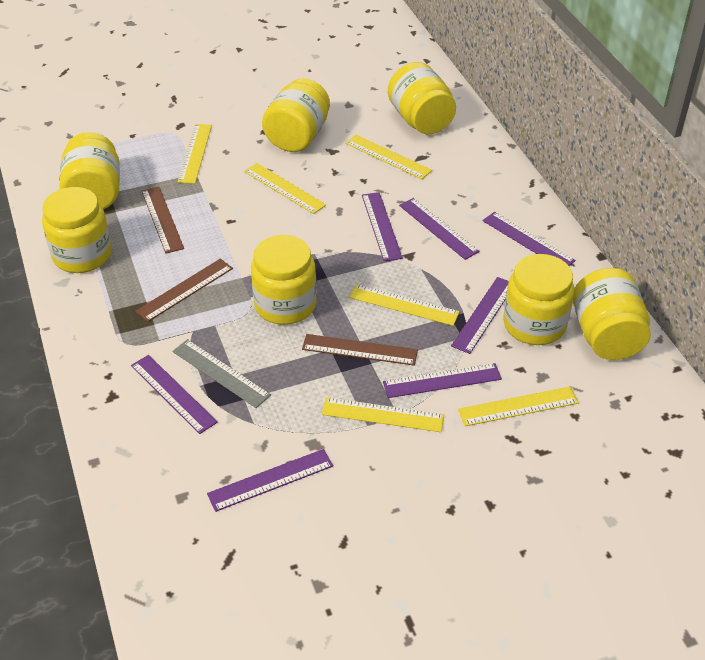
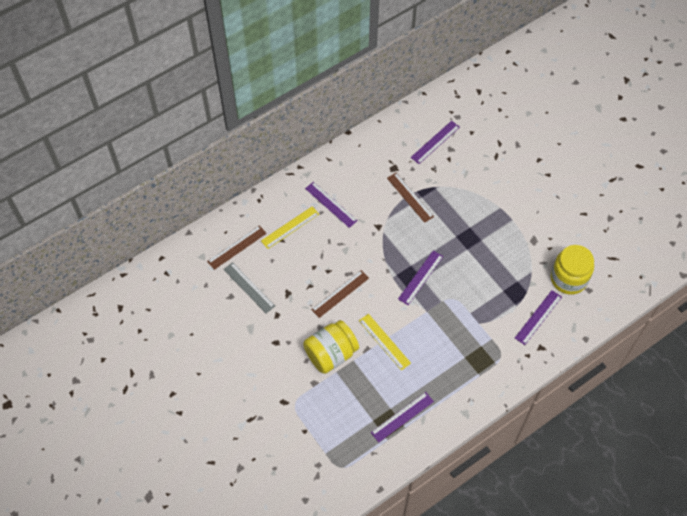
purple ruler: 7 -> 5
yellow jar: 7 -> 2
yellow ruler: 6 -> 2

